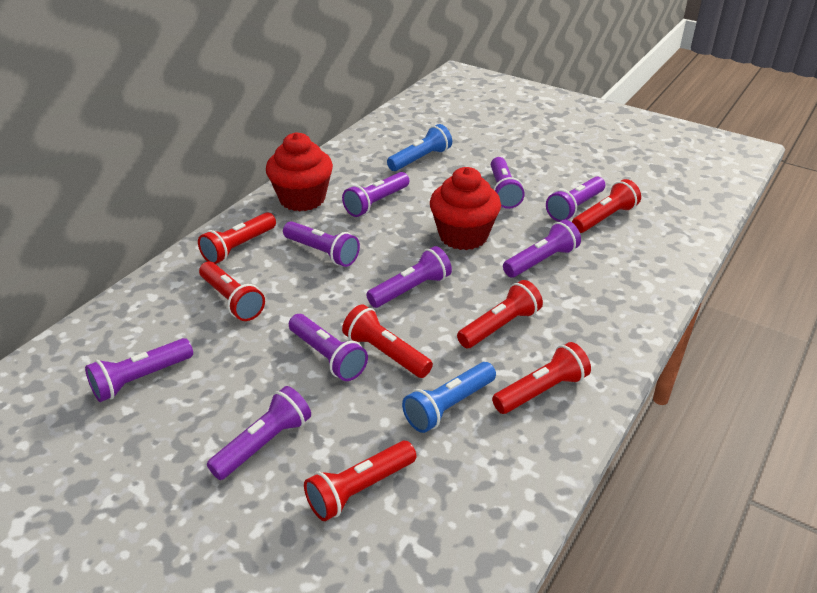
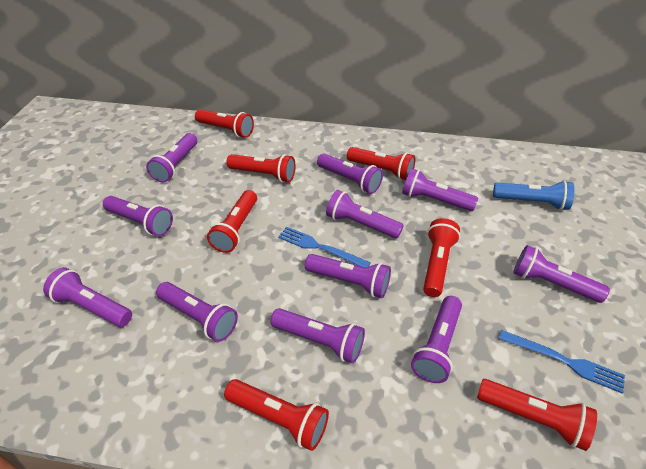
blue flashlight: 2 -> 1
blue fork: 0 -> 2
purple flashlight: 9 -> 11
red cupcake: 2 -> 0

